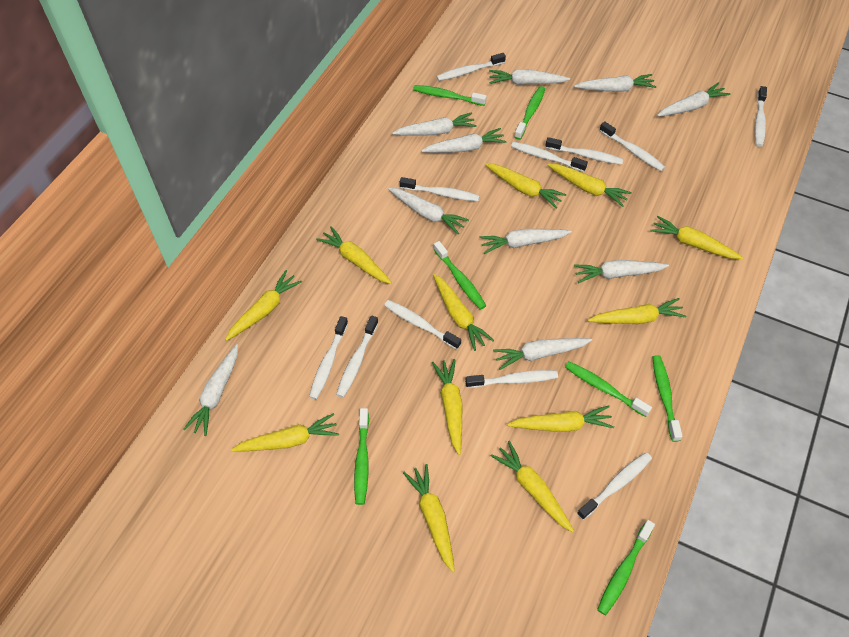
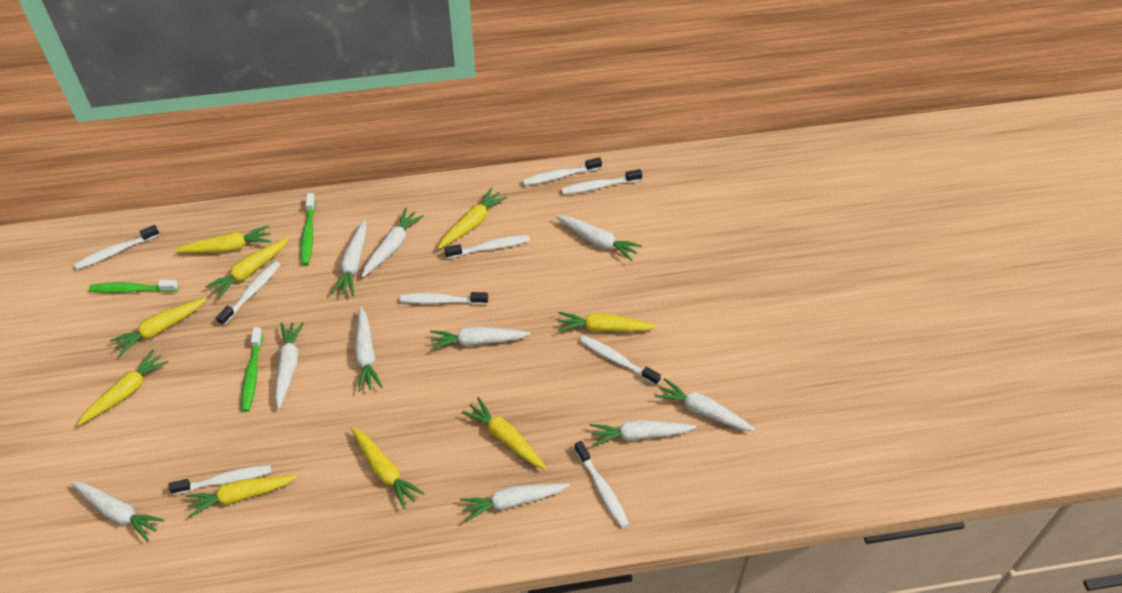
green toothbrush: 7 -> 3
white toothbrush: 11 -> 9
yellow carrot: 12 -> 9

